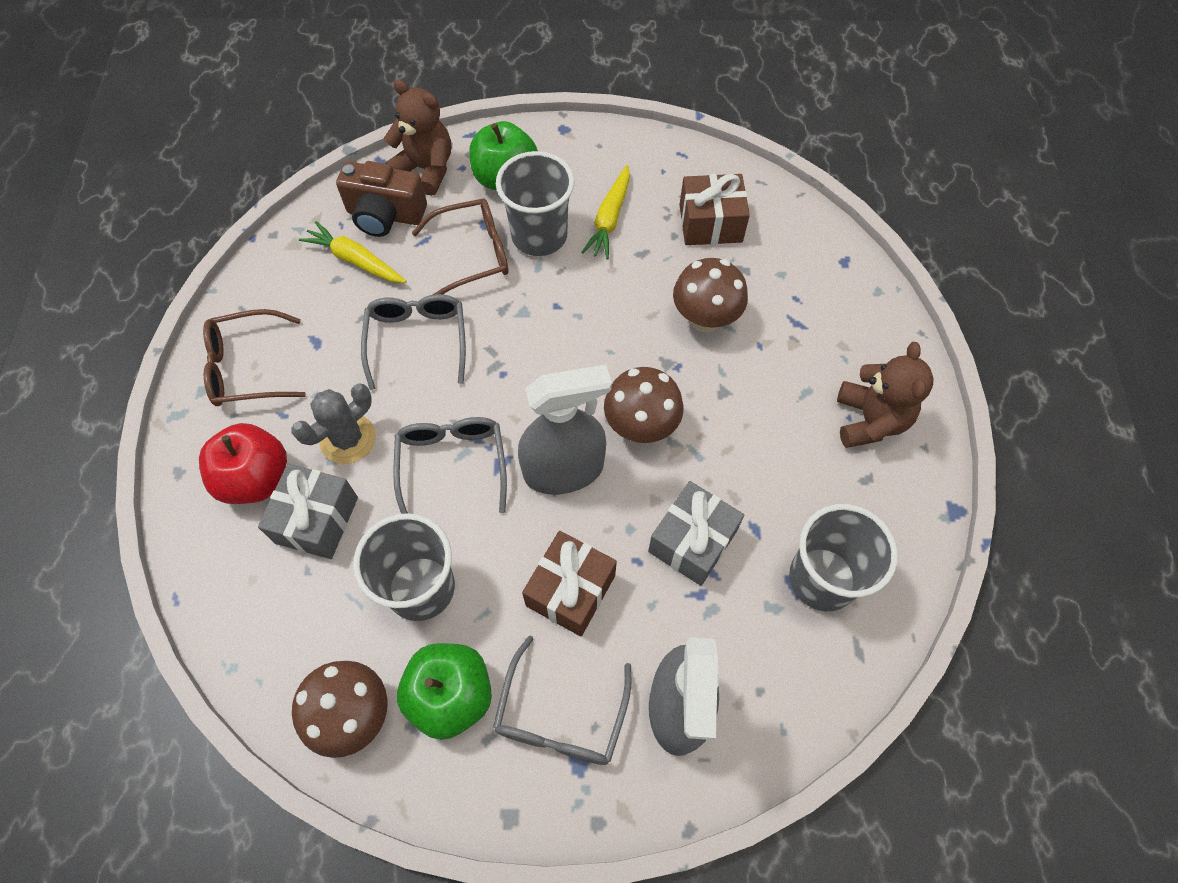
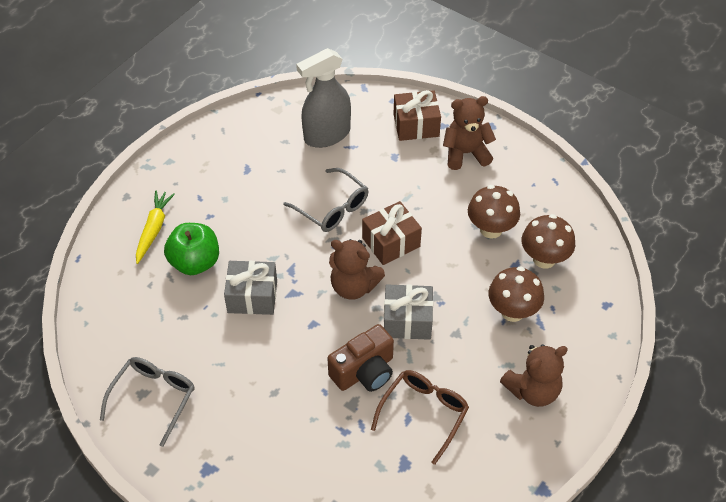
brown glasses: 2 -> 1
brown teddy bear: 2 -> 3
green apple: 2 -> 1
grey cactus: 1 -> 0
grey cup: 3 -> 0
grey glasses: 3 -> 2
grey spray bottle: 2 -> 1
red apple: 1 -> 0
yellow carrot: 2 -> 1

